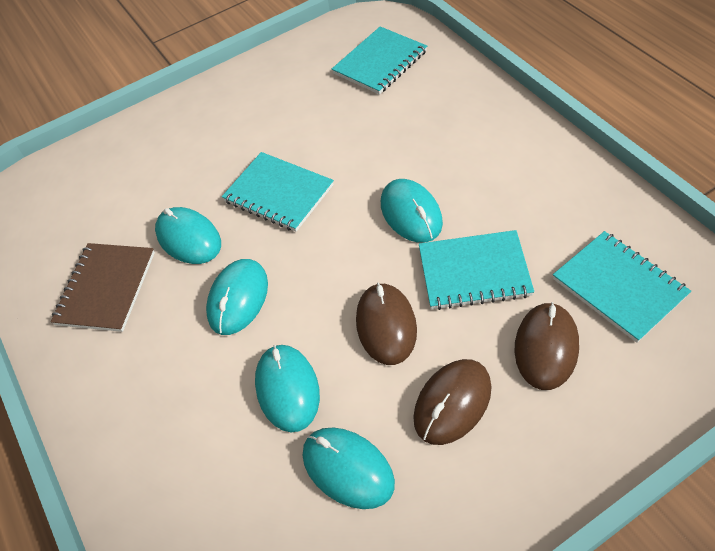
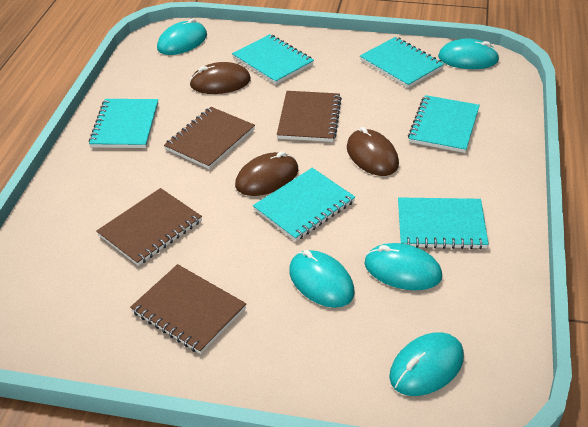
brown notebook: 1 -> 4
turquoise notebook: 4 -> 6

